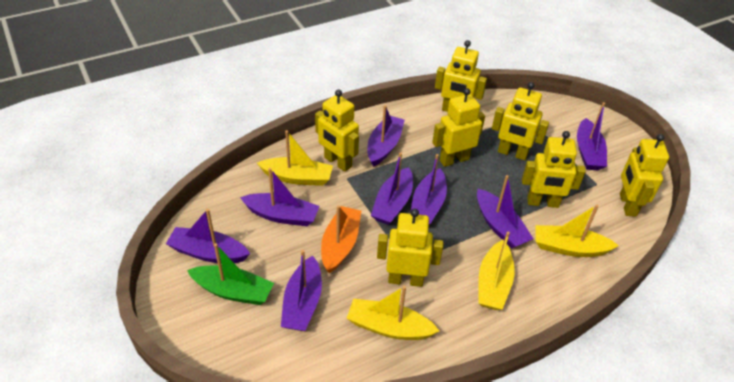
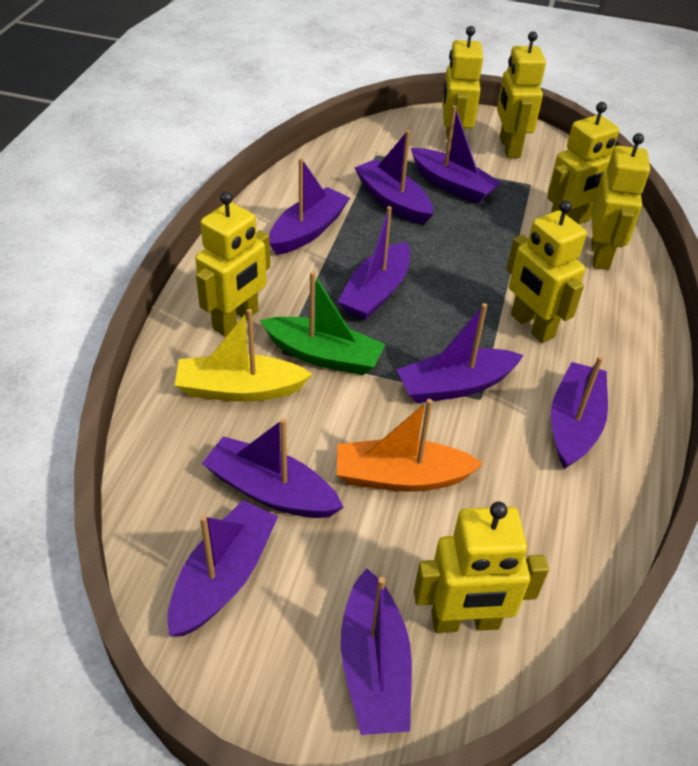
purple boat: 8 -> 9
yellow boat: 4 -> 1

